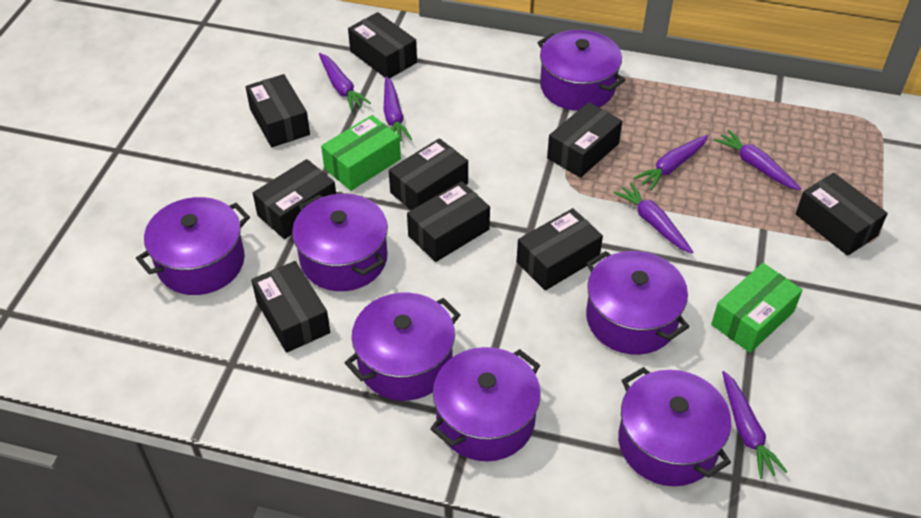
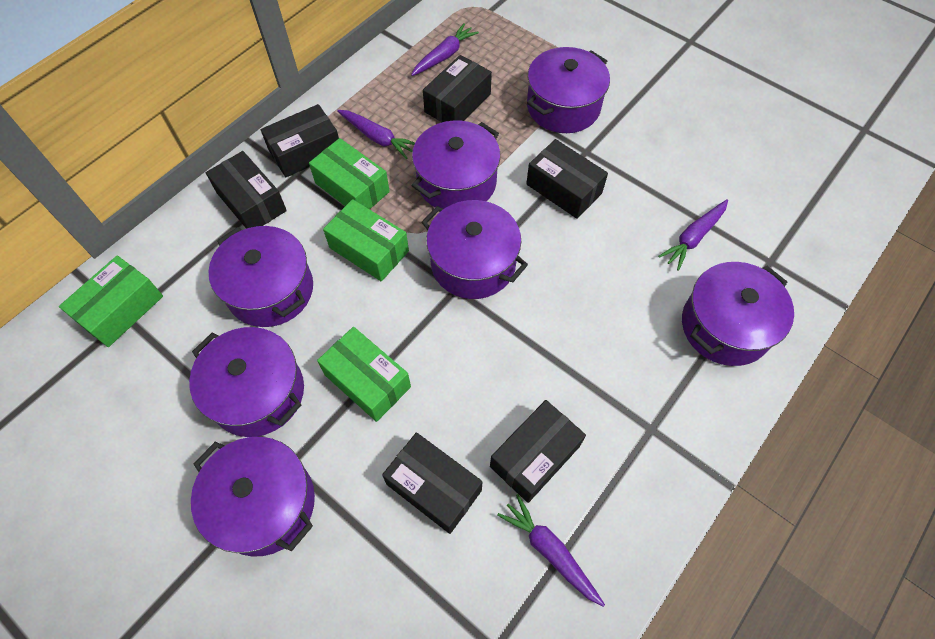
black box: 9 -> 6
green box: 2 -> 4
purple carrot: 6 -> 4

